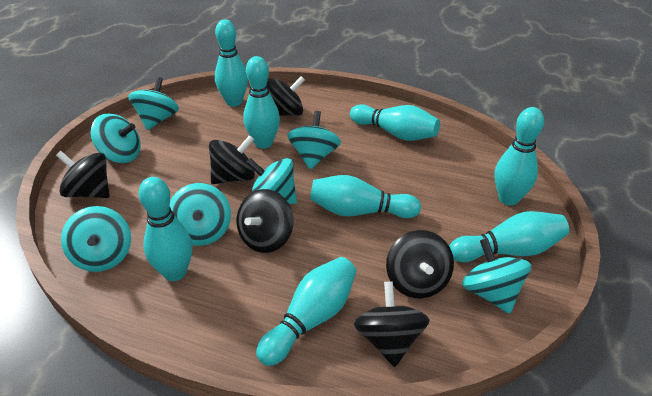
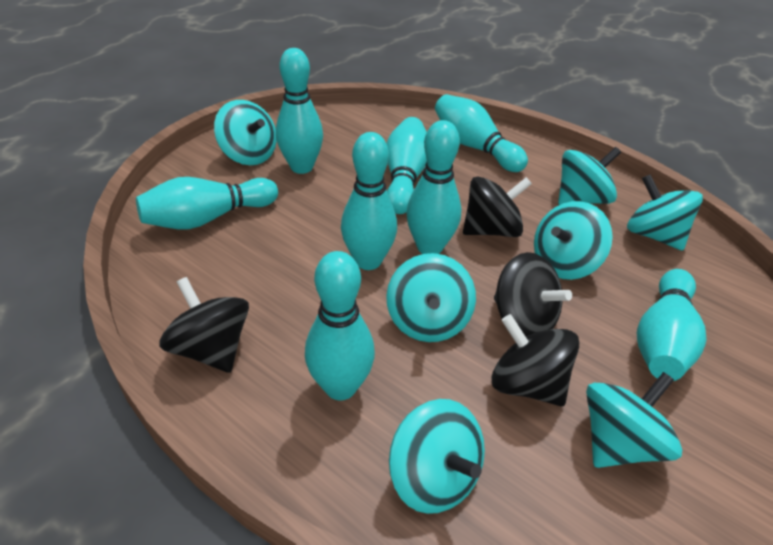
black spinning top: 6 -> 4

